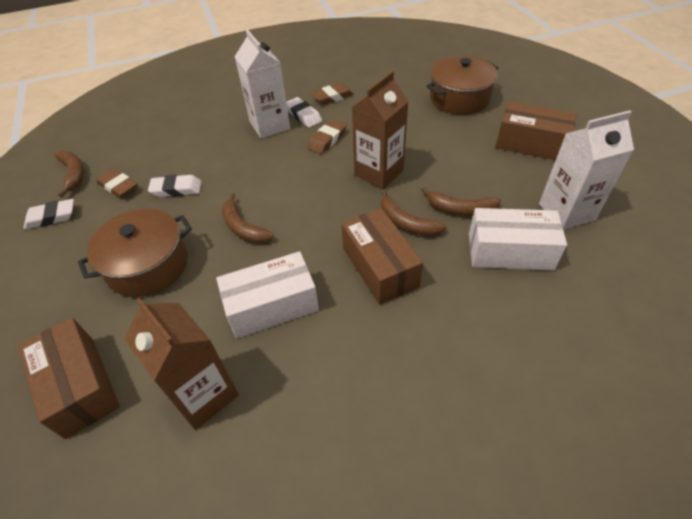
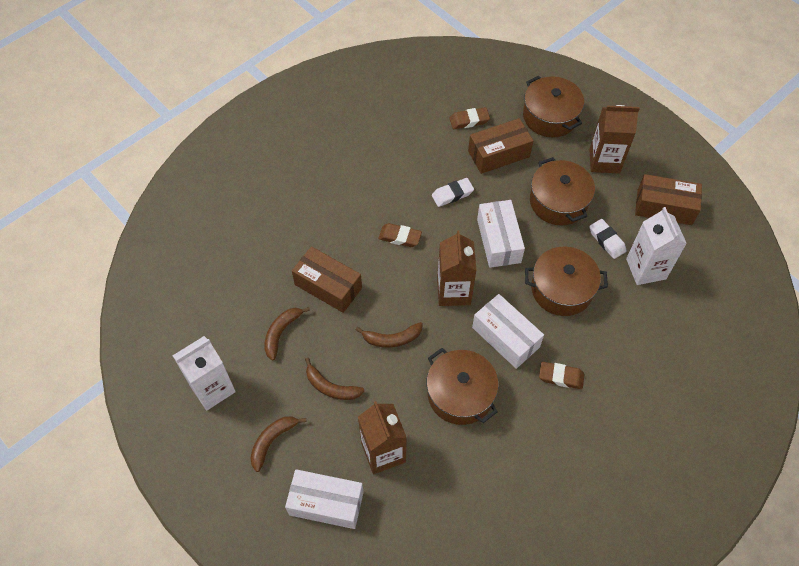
brown carton: 2 -> 3
brown pot: 2 -> 4
white box: 2 -> 3
white eraser: 3 -> 2

